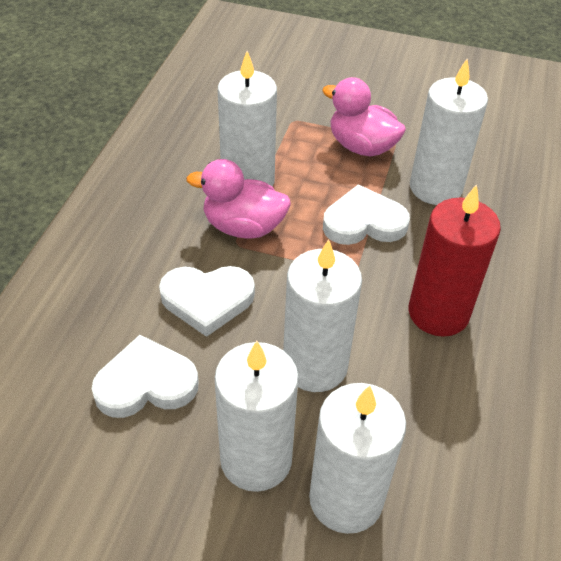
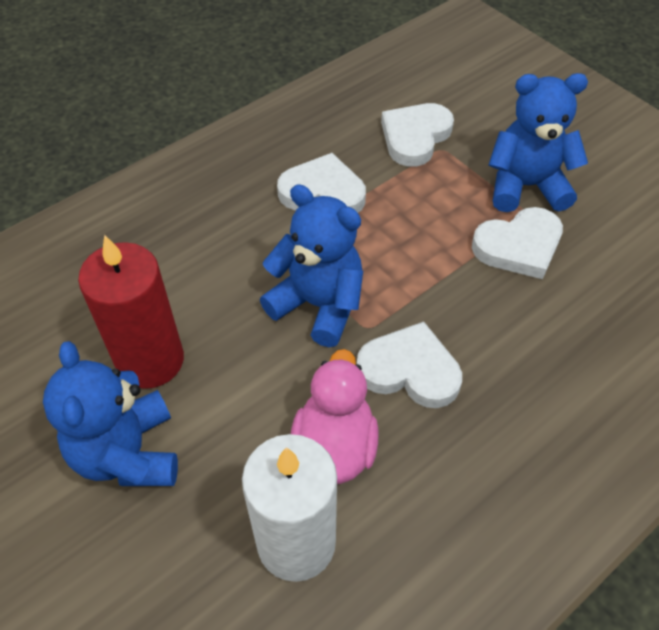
blue teddy bear: 0 -> 3
pink duck: 2 -> 1
white candle: 5 -> 1
white heart: 3 -> 4

